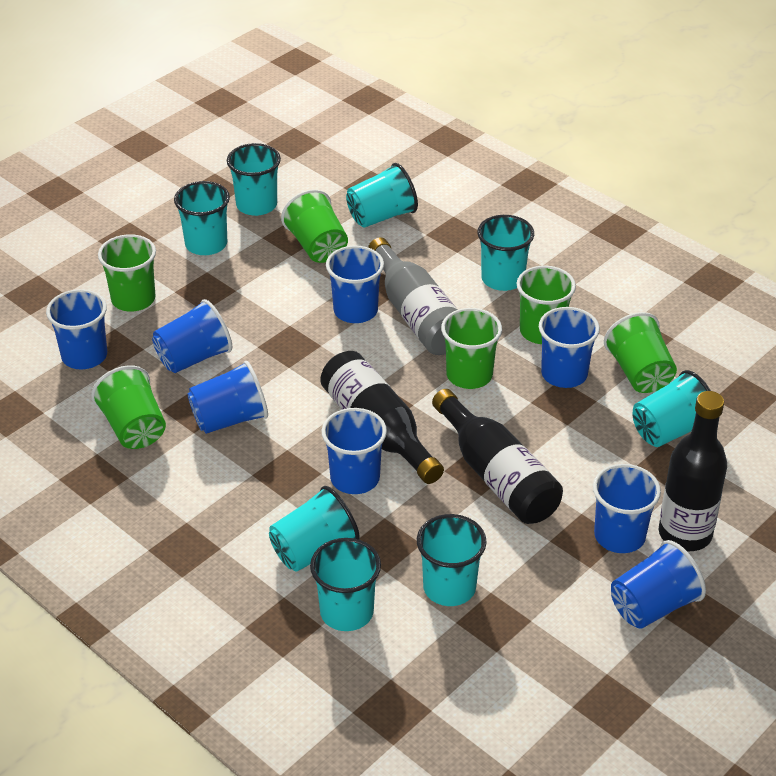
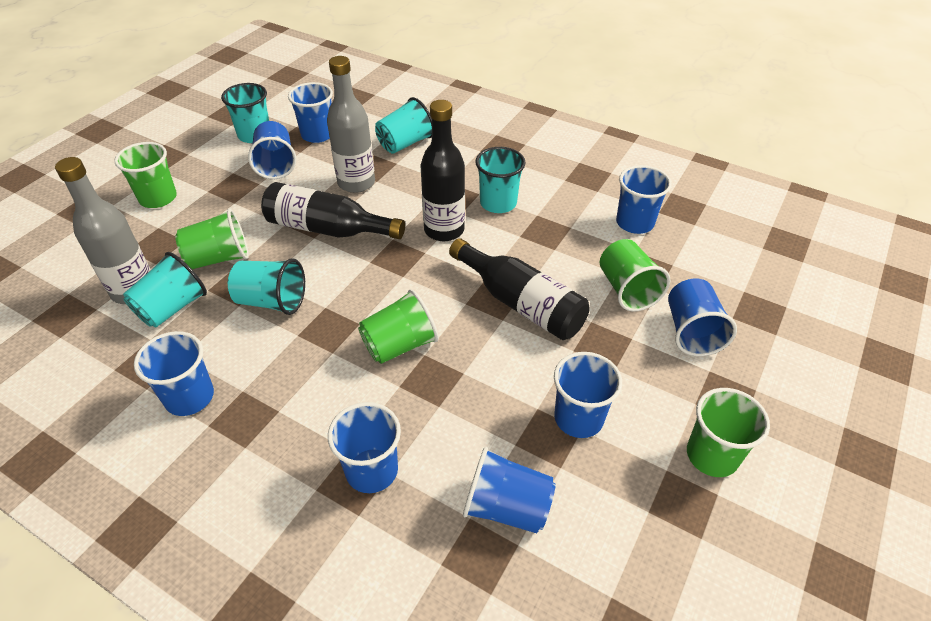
green cup: 6 -> 5
grey bottle: 1 -> 2
turquoise cup: 8 -> 5

